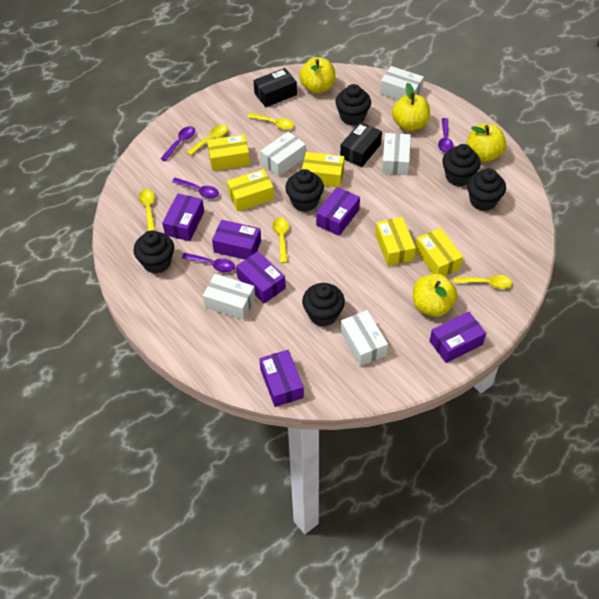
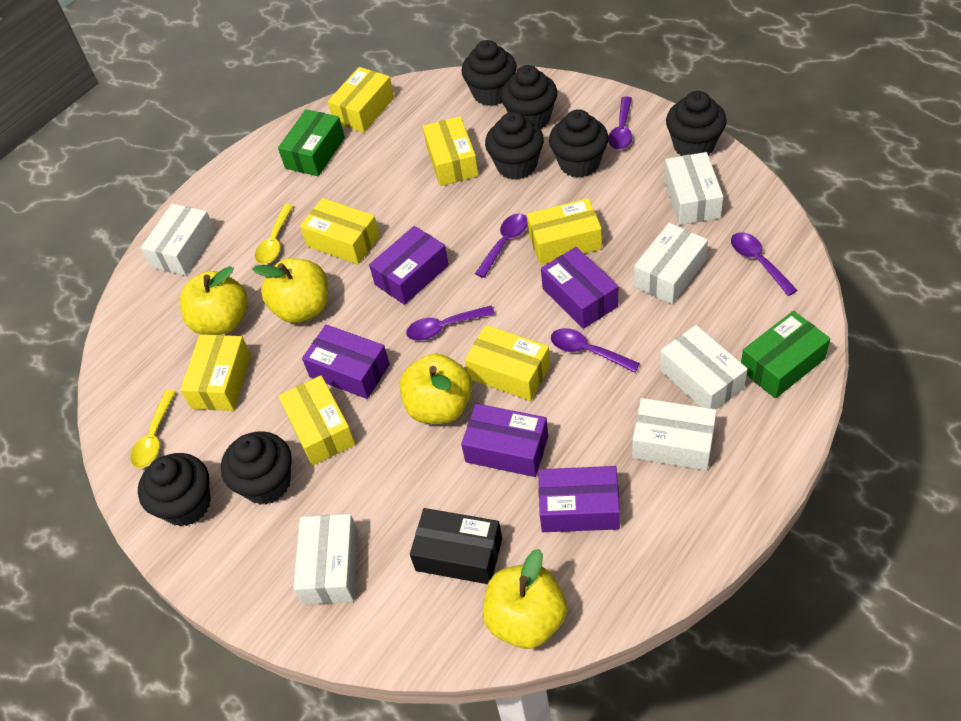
black box: 2 -> 1
black cupcake: 6 -> 7
green box: 0 -> 2
purple box: 6 -> 5
purple spoon: 4 -> 5
white box: 5 -> 6
yellow box: 5 -> 7
yellow spoon: 5 -> 2

